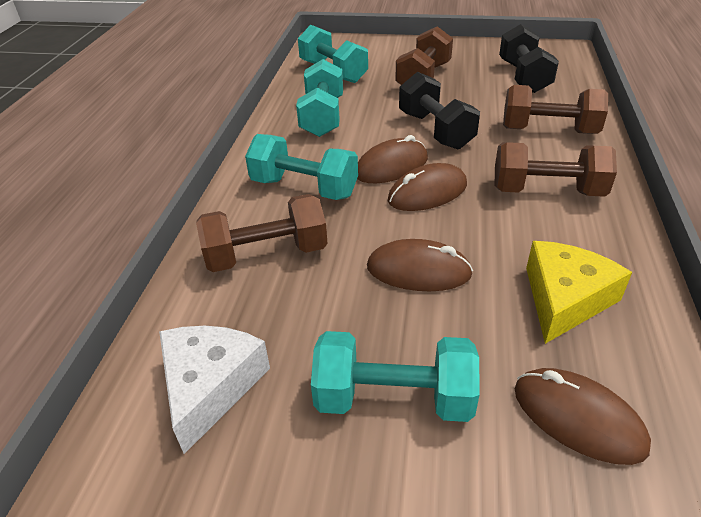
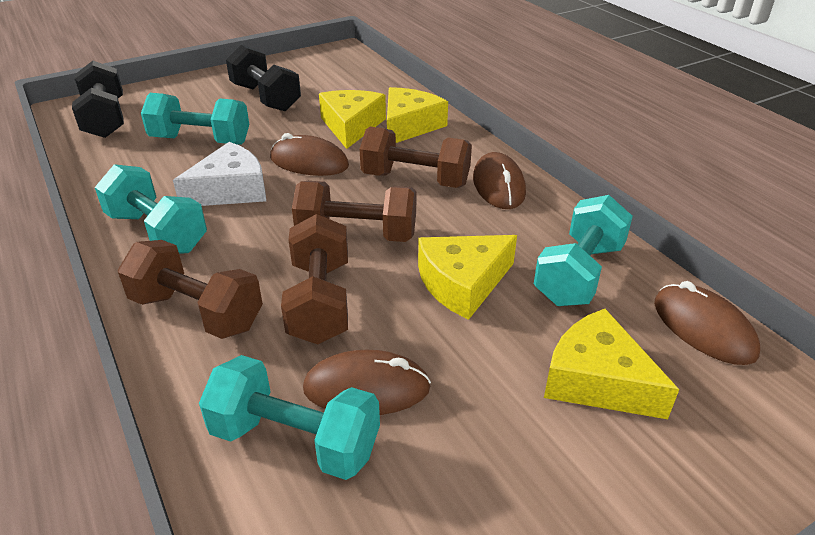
yellow cheese: 1 -> 4

